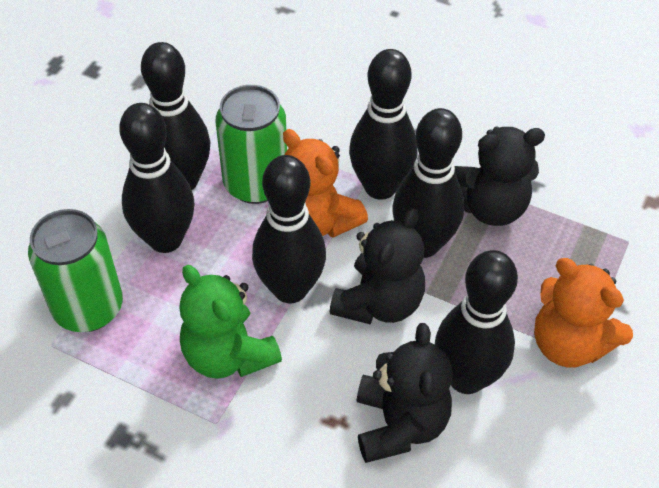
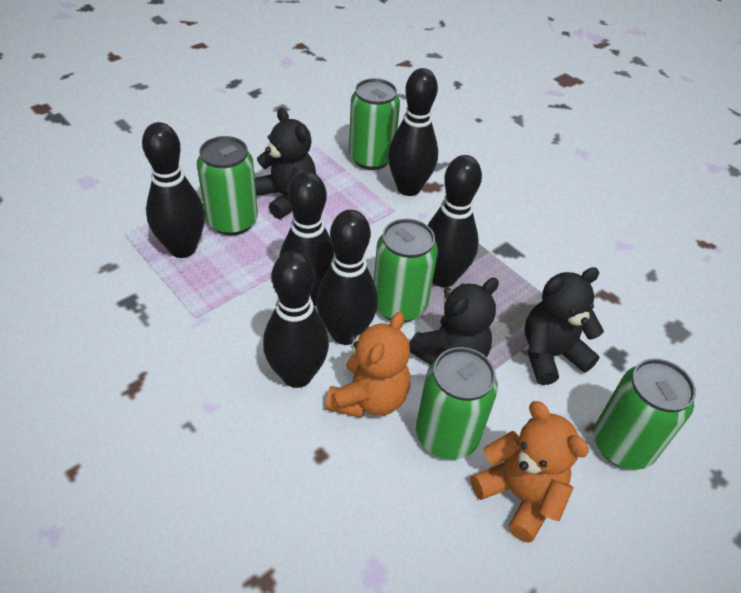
green can: 2 -> 5
green teddy bear: 1 -> 0

